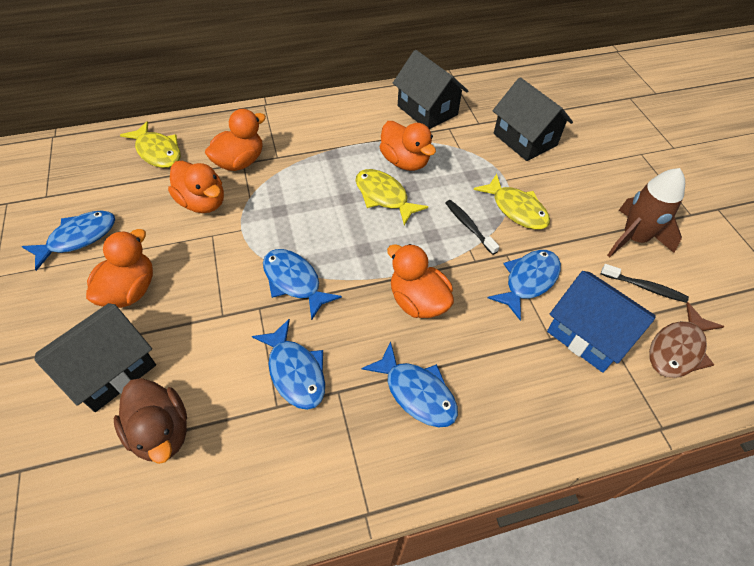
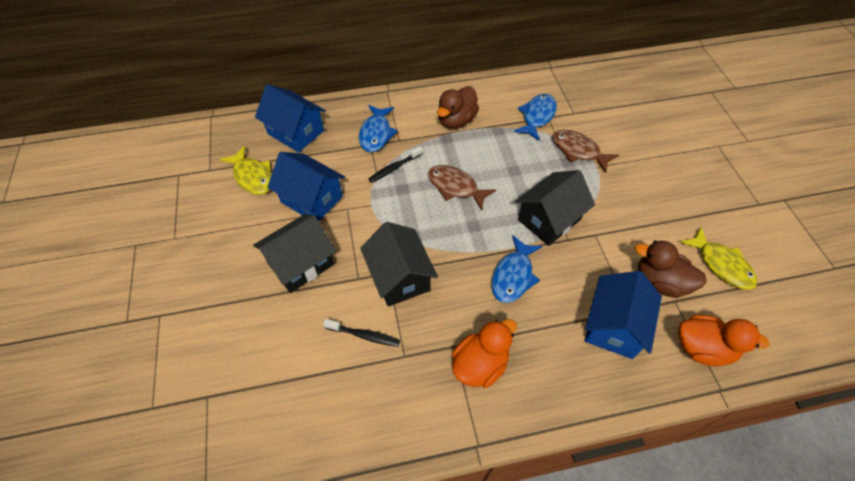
blue fish: 5 -> 3
blue house: 1 -> 3
brown duck: 1 -> 2
brown fish: 1 -> 2
brown rocket: 1 -> 0
orange duck: 5 -> 2
yellow fish: 3 -> 2

